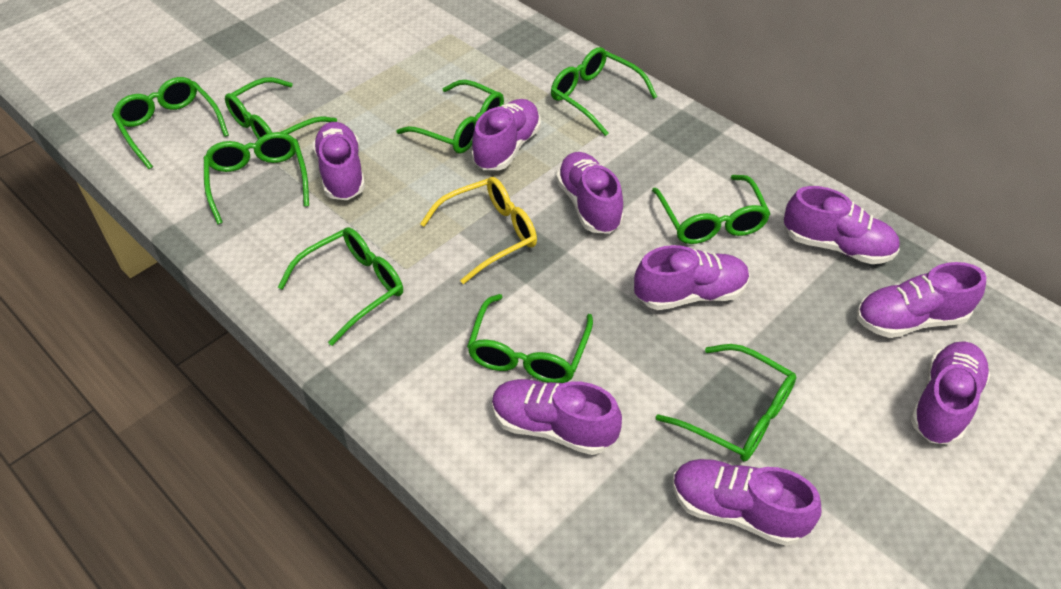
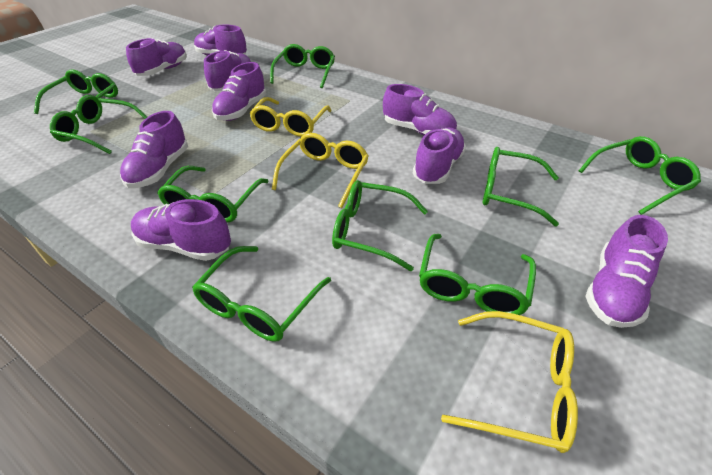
yellow glasses: 1 -> 3

